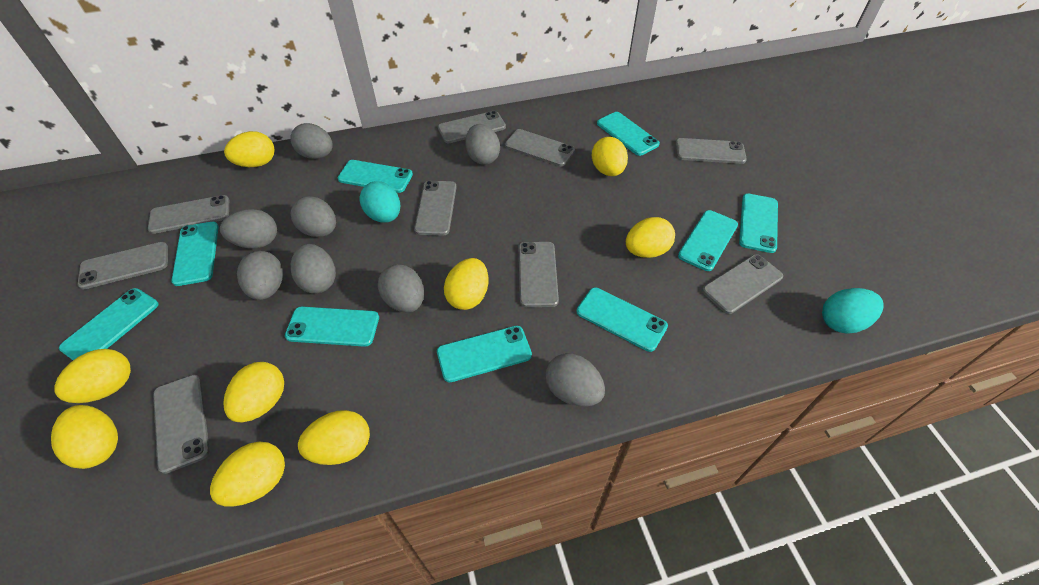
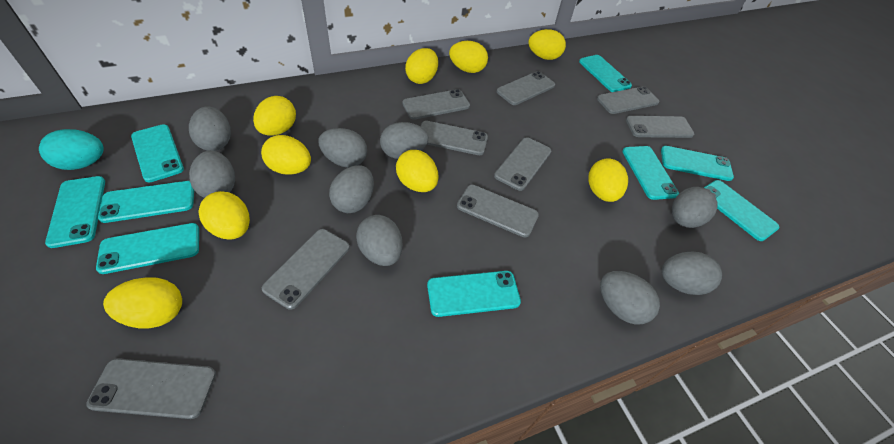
grey egg: 8 -> 9
turquoise egg: 2 -> 1

